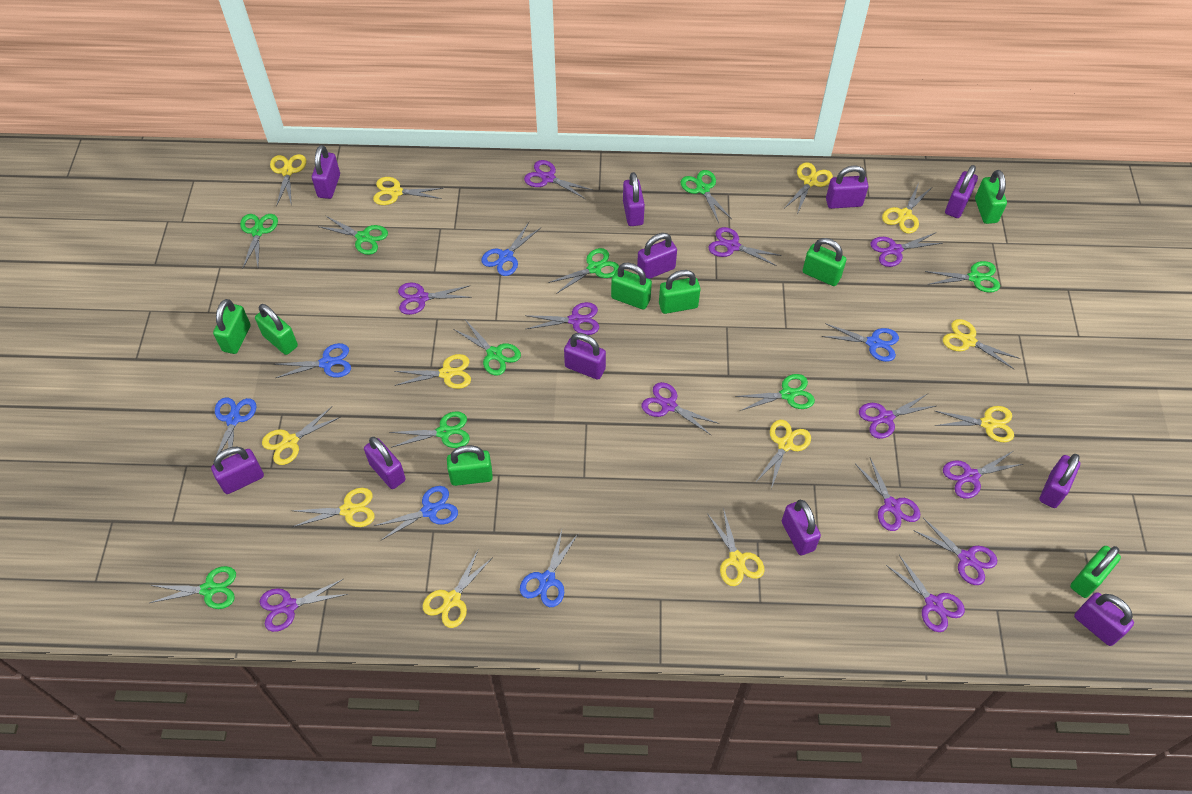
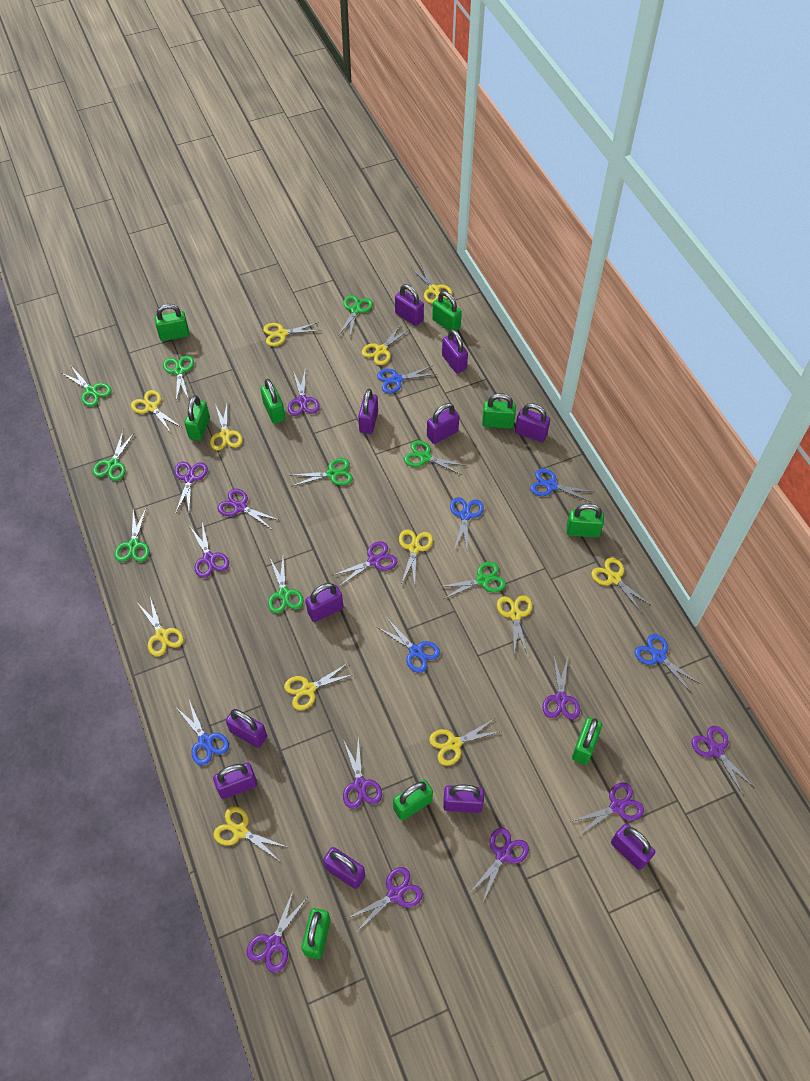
green padlock: 8 -> 9

